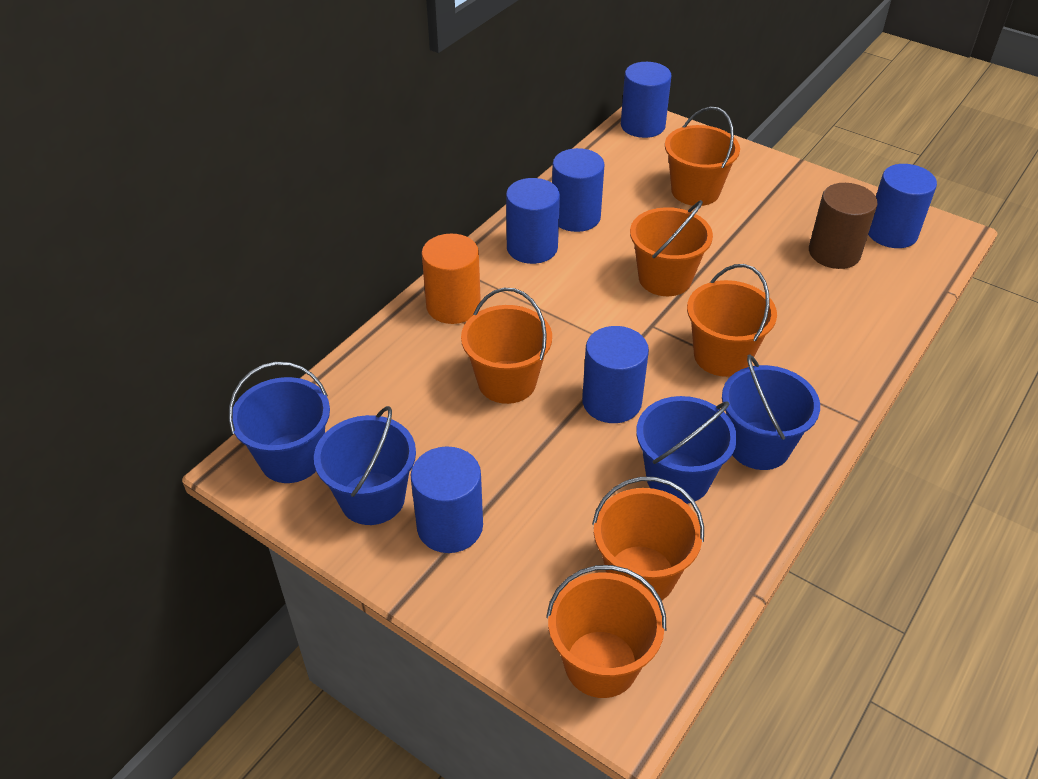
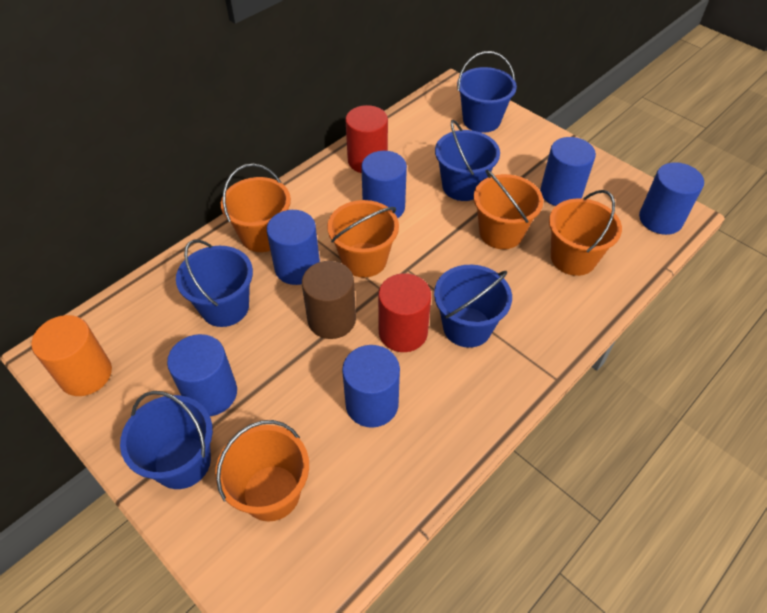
blue bucket: 4 -> 5
orange bucket: 6 -> 5
red cylinder: 0 -> 2

